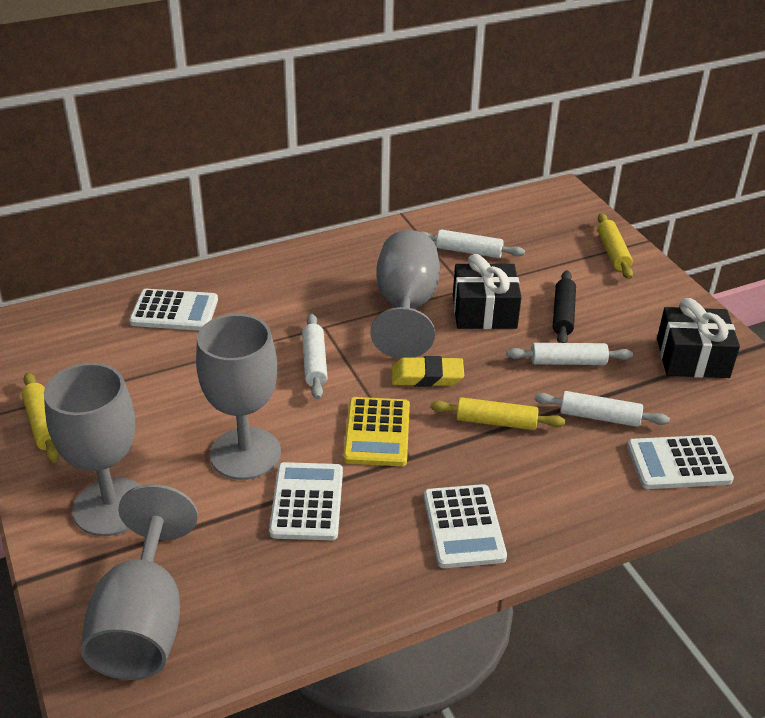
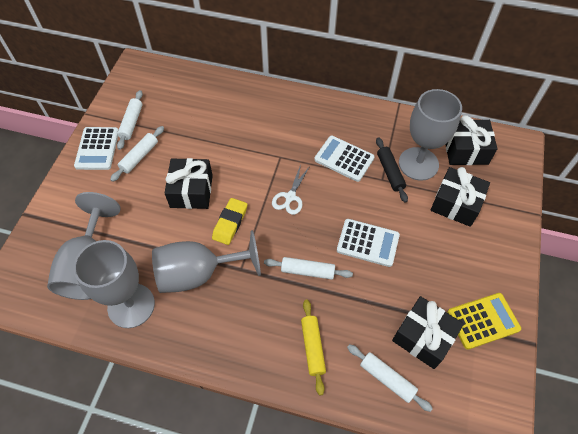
black gift: 2 -> 4
white calculator: 4 -> 3
white scissors: 0 -> 1
yellow rolling pin: 3 -> 1

